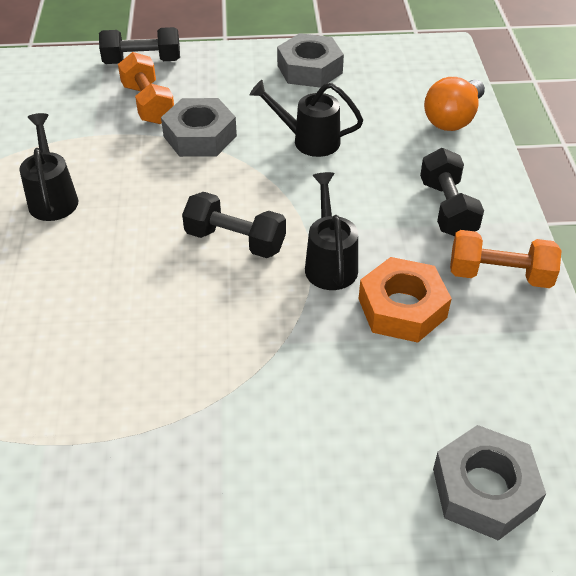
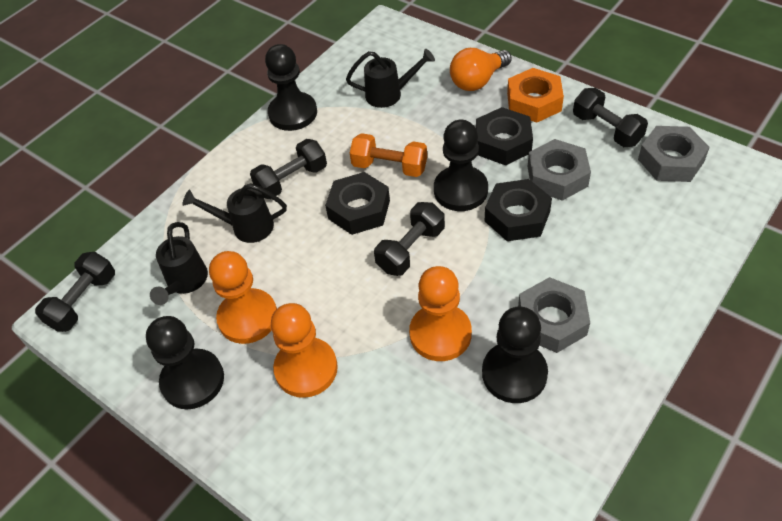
black dumbbell: 3 -> 4
black nut: 0 -> 3
black pawn: 0 -> 4
orange dumbbell: 2 -> 1
orange pawn: 0 -> 3

